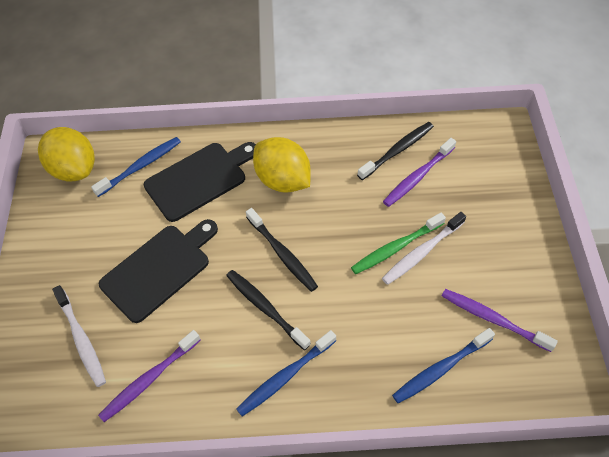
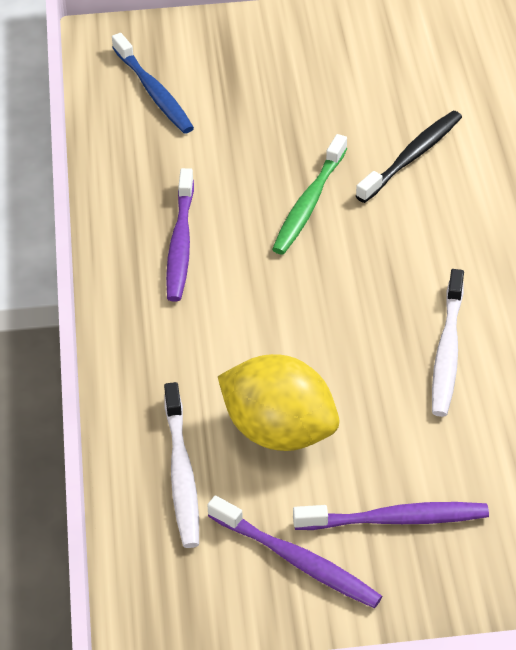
black cutting board: 2 -> 0
black toothbrush: 3 -> 1
blue toothbrush: 3 -> 1
yellow lemon: 2 -> 1

